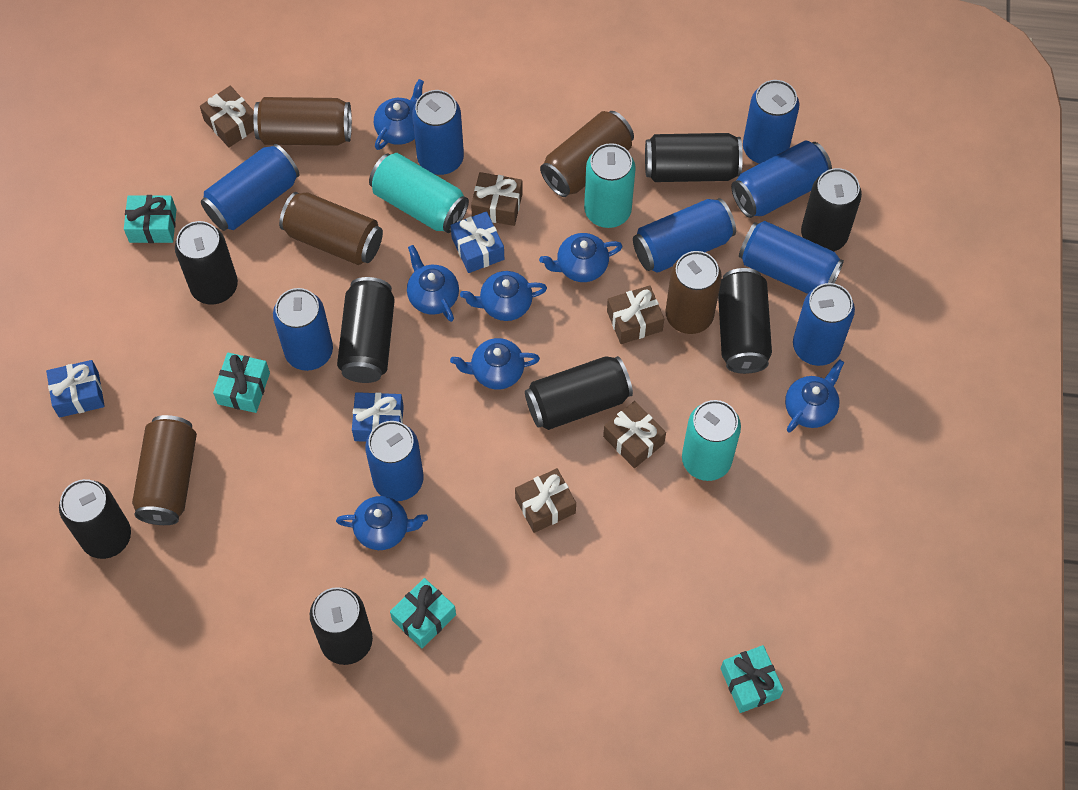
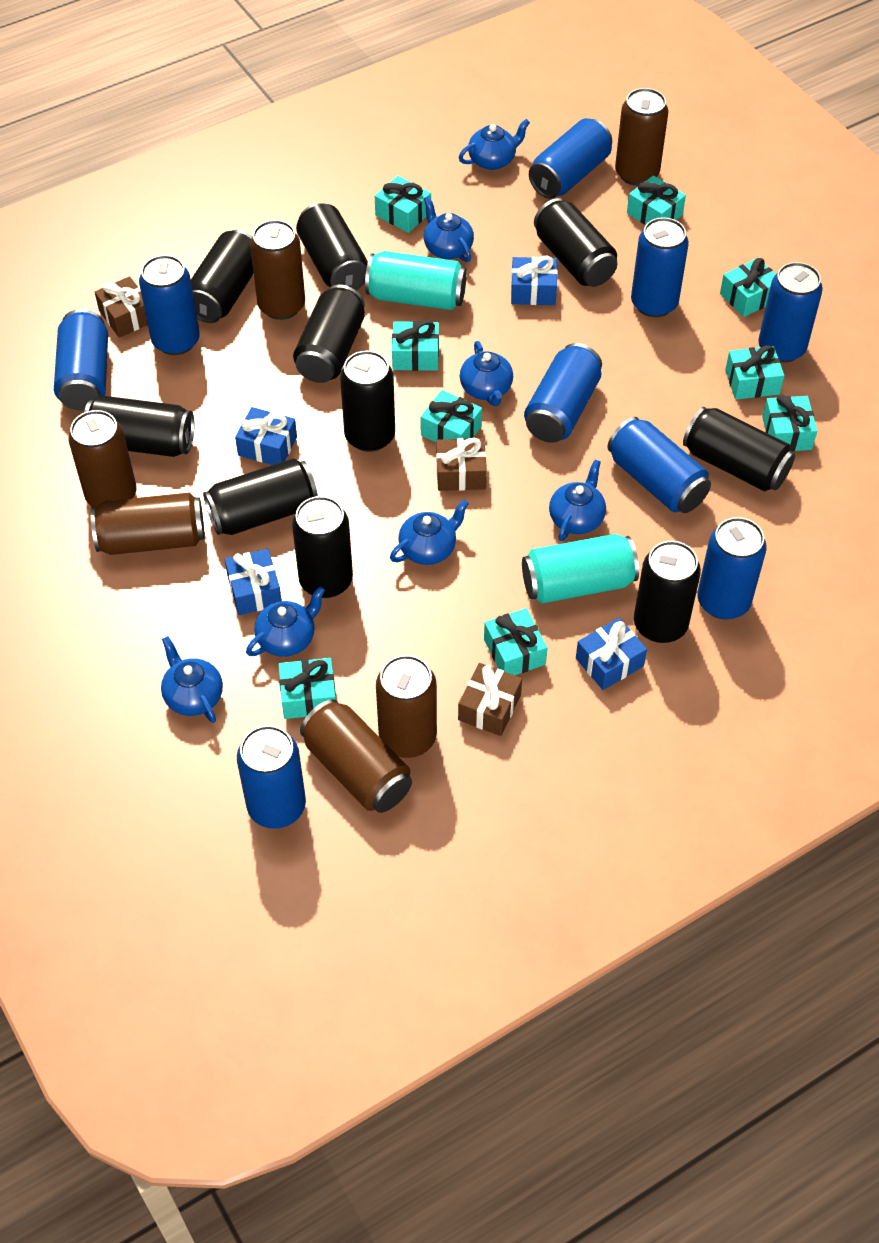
black can: 8 -> 10
blue gift: 3 -> 4
brown can: 5 -> 6
brown gift: 5 -> 3
turquoise can: 3 -> 2
turquoise gift: 4 -> 9

